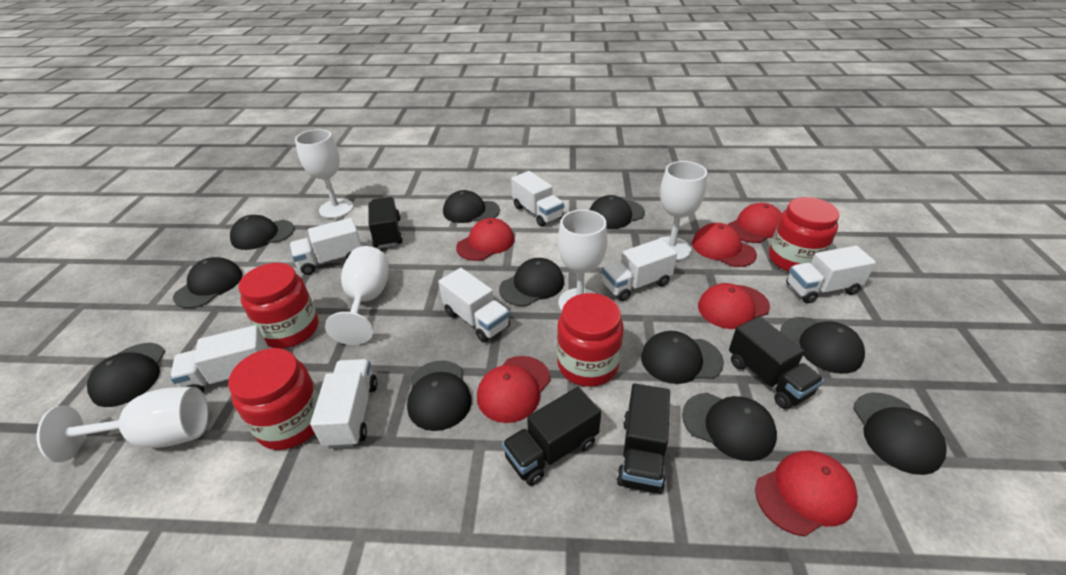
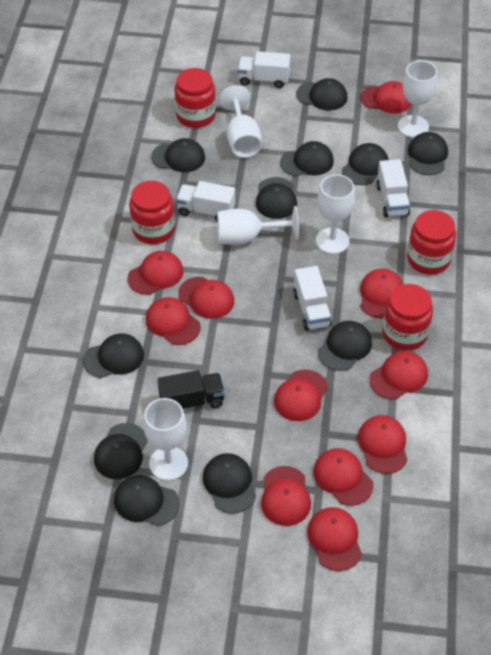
black truck: 4 -> 1
red cap: 6 -> 11
white truck: 7 -> 4

